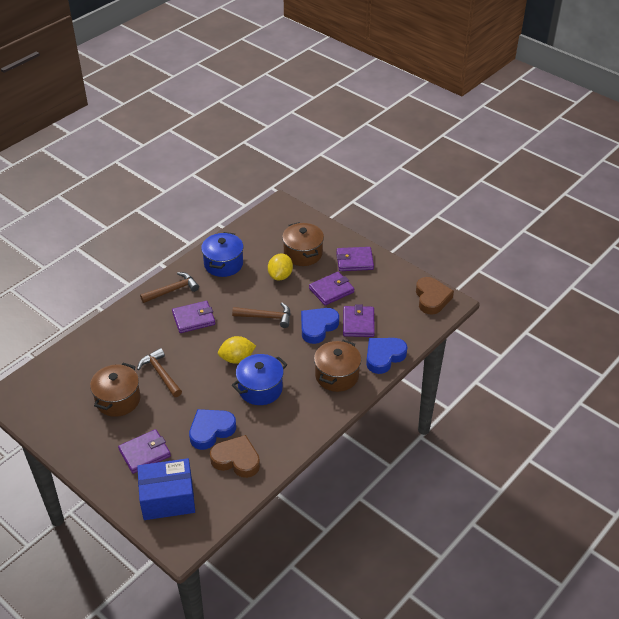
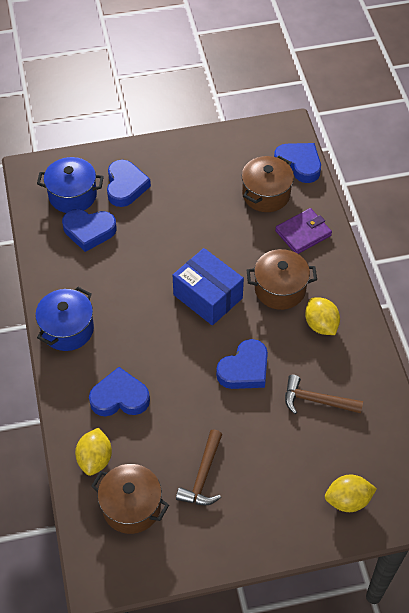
blue heart: 3 -> 5
brown hammer: 3 -> 2
brown heart: 2 -> 0
purple wallet: 5 -> 1
yellow lemon: 2 -> 3

